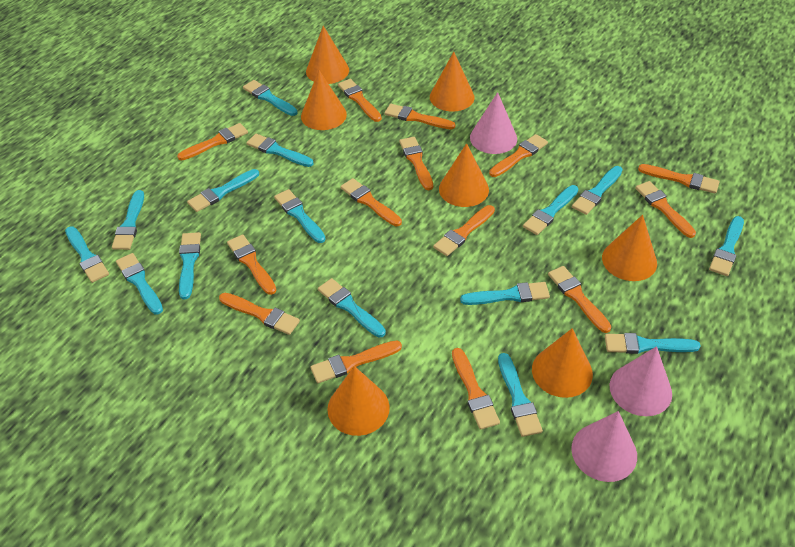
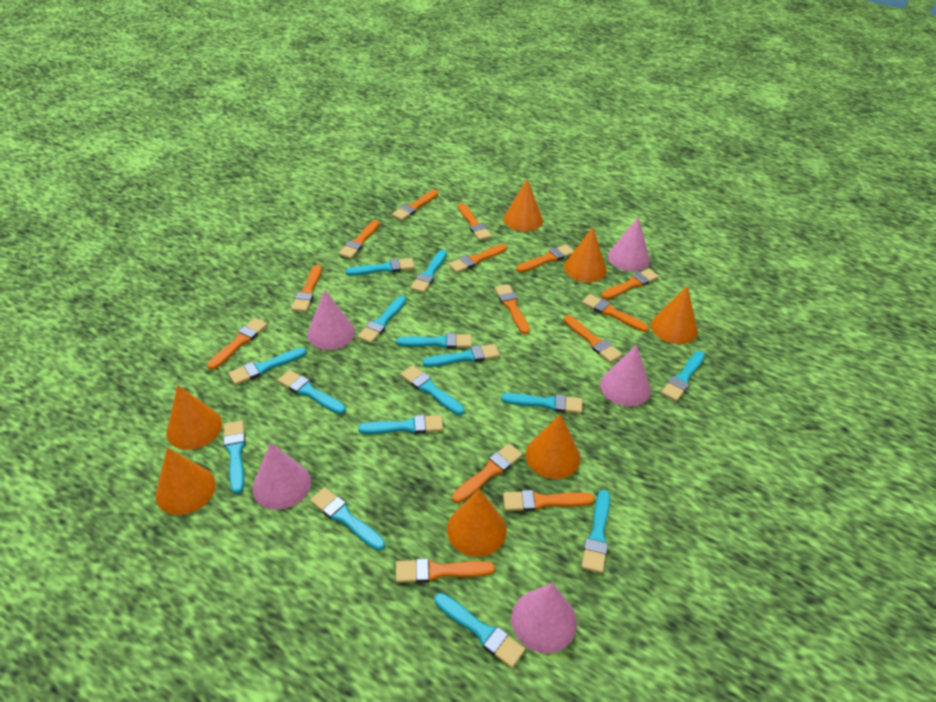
pink cone: 3 -> 5

